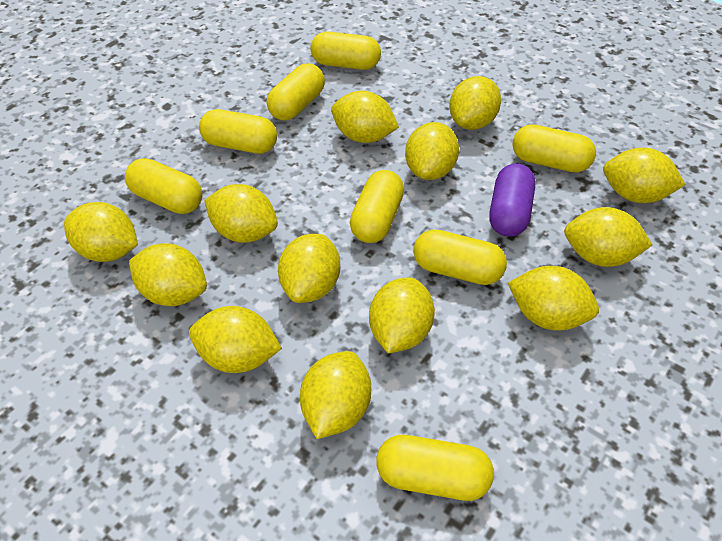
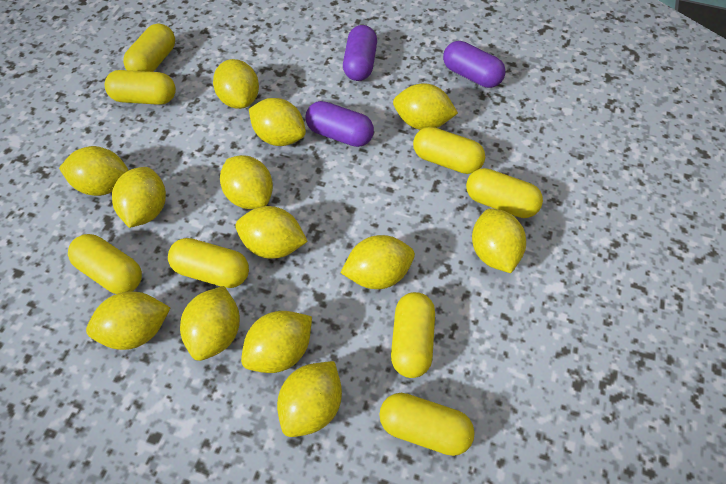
purple capsule: 1 -> 3

